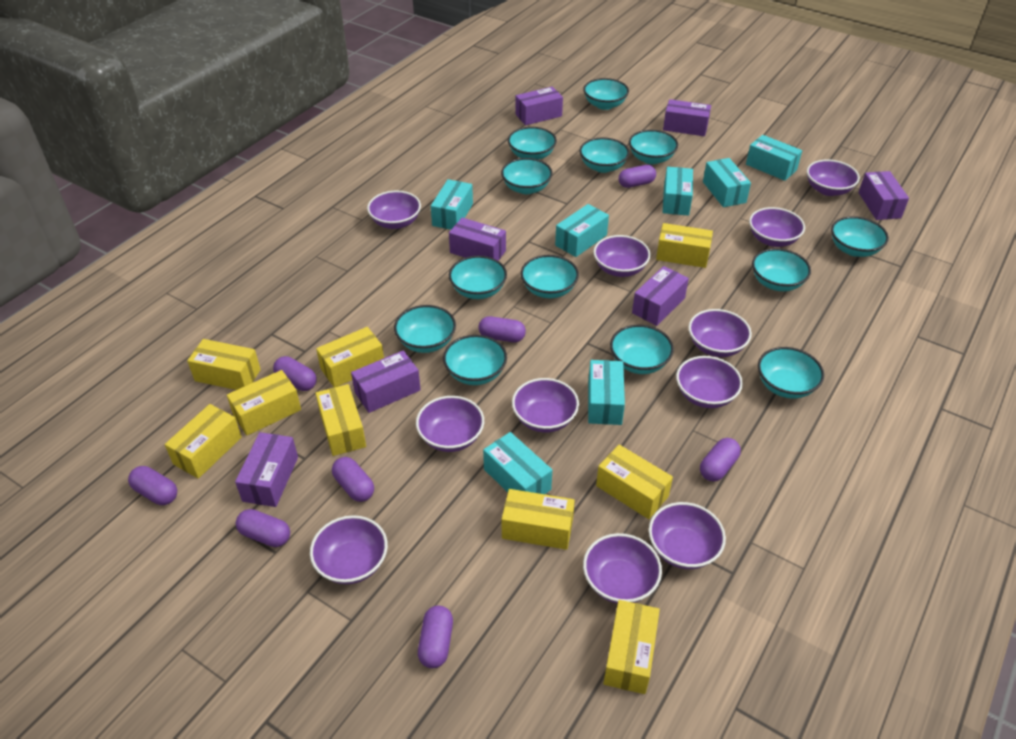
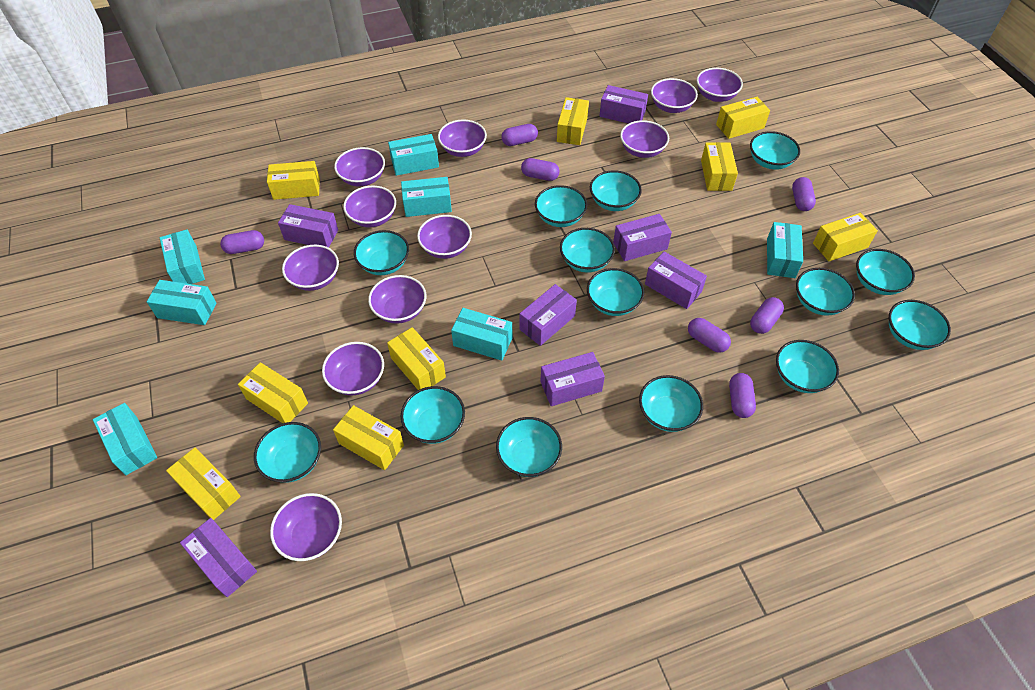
purple capsule: 8 -> 7
turquoise bowl: 13 -> 14

